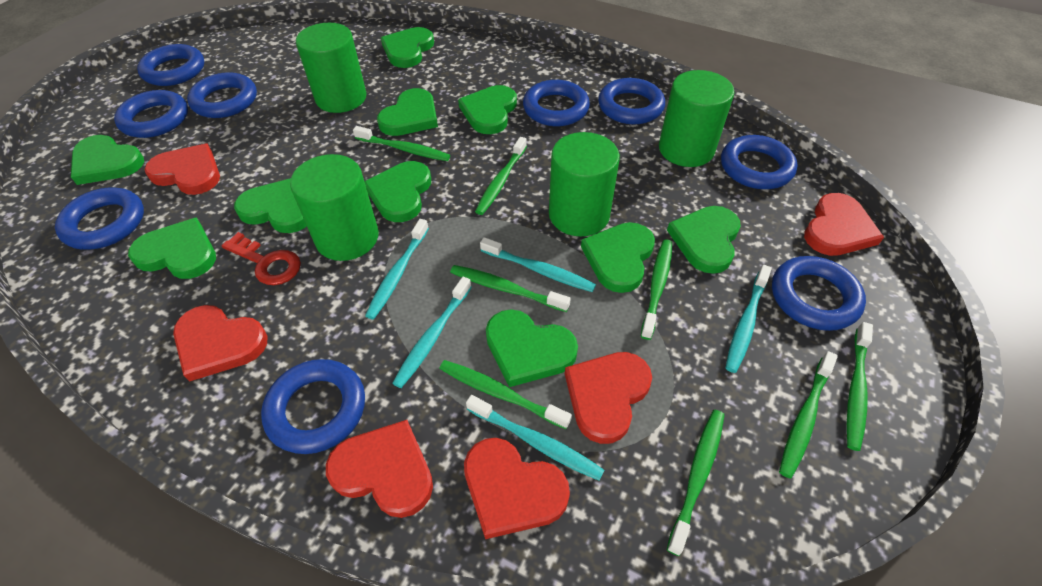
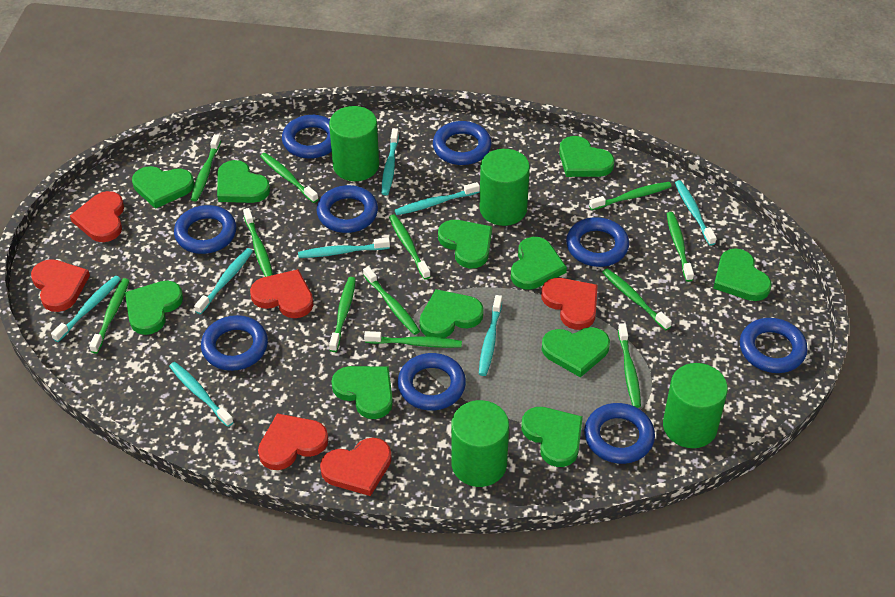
green heart: 10 -> 11
green toothbrush: 8 -> 12
red key: 1 -> 0
turquoise toothbrush: 5 -> 8

